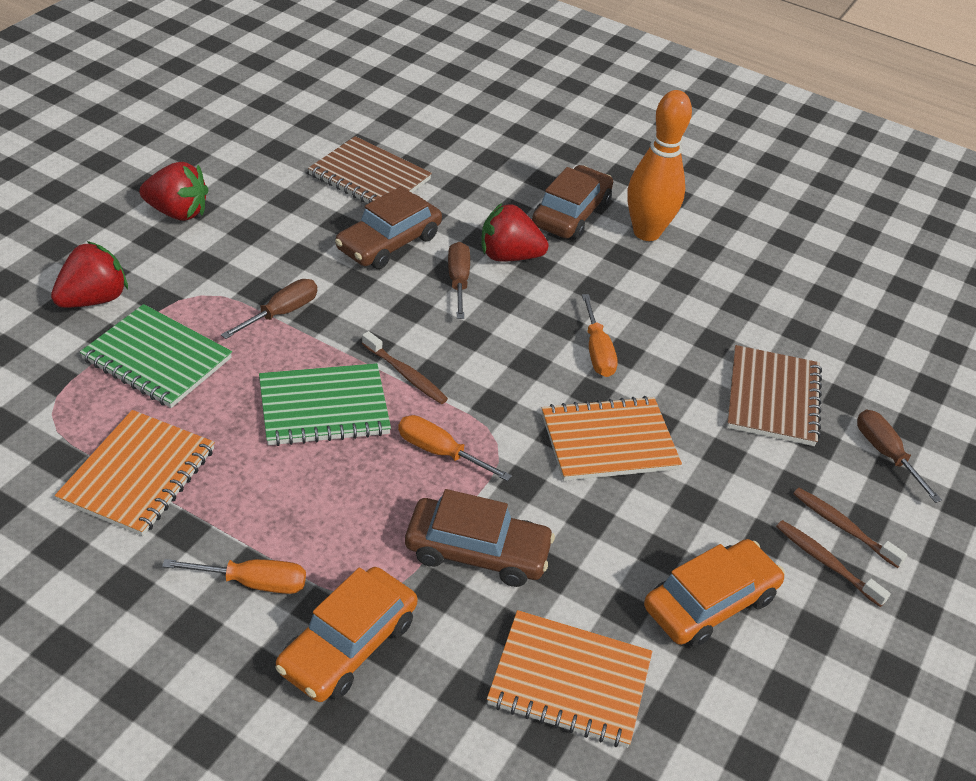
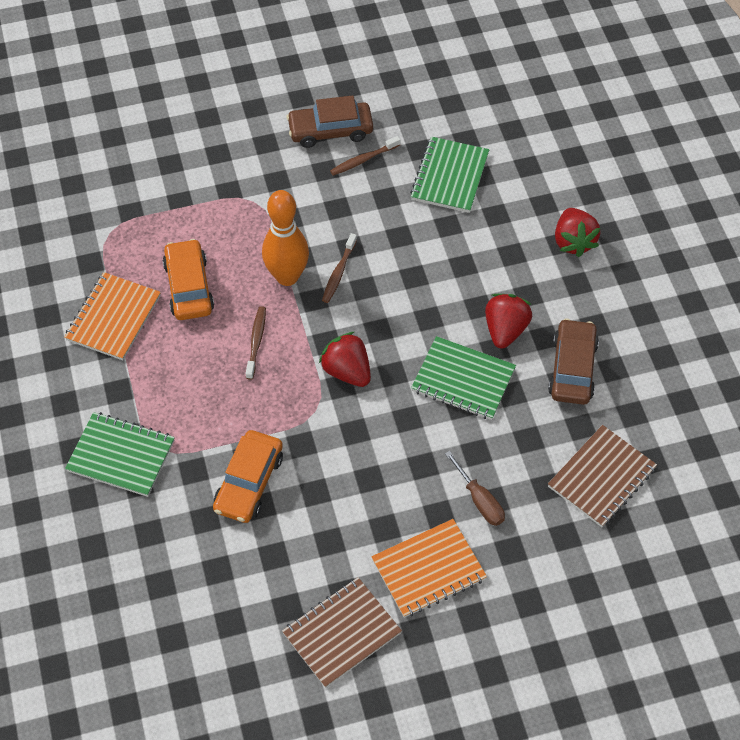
brown car: 3 -> 2
brown screwdriver: 3 -> 1
green notebook: 2 -> 3
orange notebook: 3 -> 2
orange screwdriver: 3 -> 0

